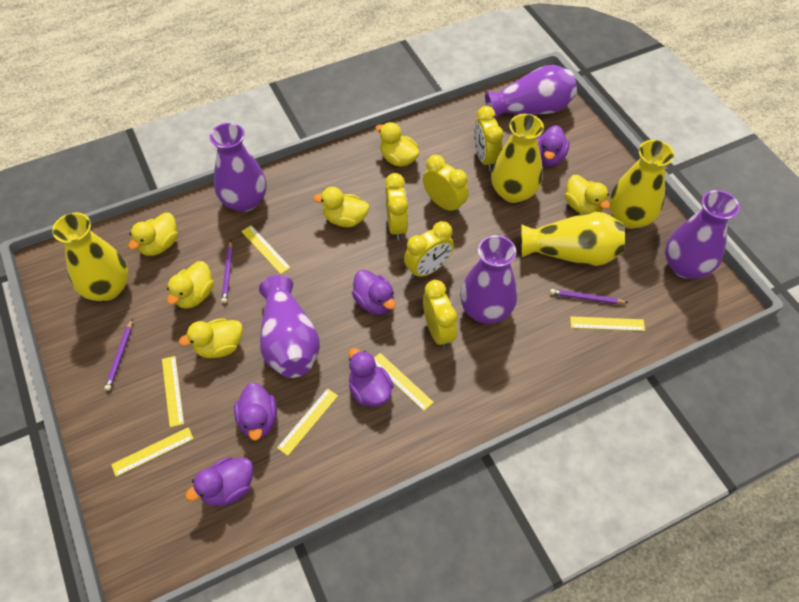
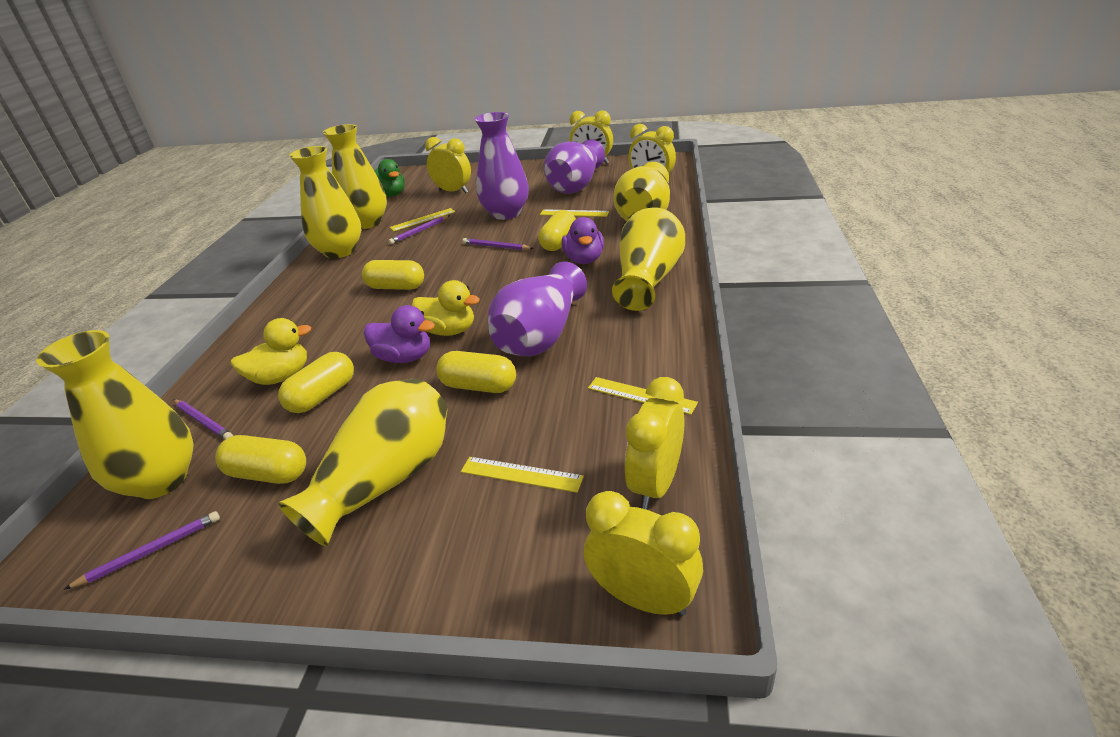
green duck: 0 -> 1
purple duck: 5 -> 2
purple pencil: 3 -> 4
purple vase: 5 -> 3
yellow capsule: 0 -> 5
yellow duck: 6 -> 2
yellow ruler: 6 -> 4
yellow vase: 4 -> 6

